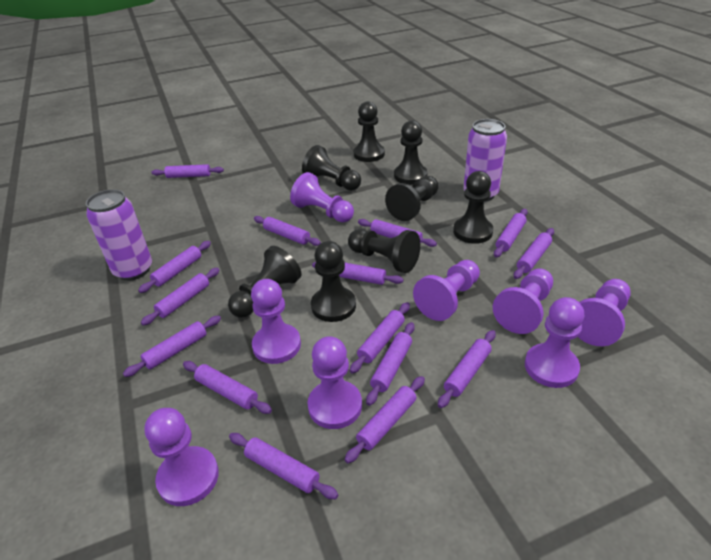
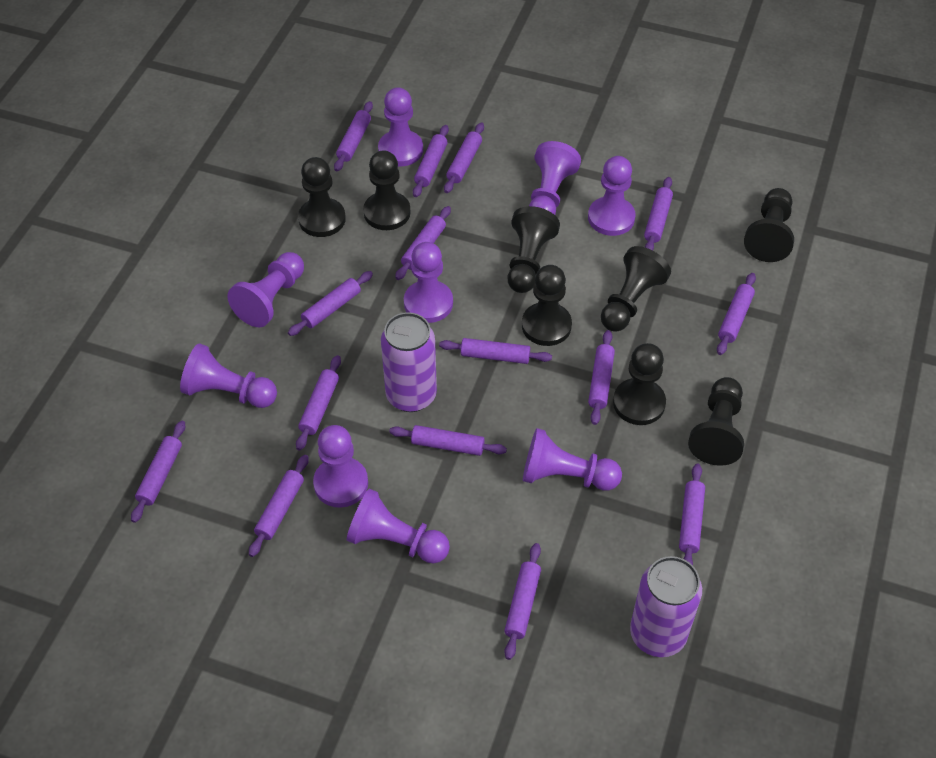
purple pawn: 8 -> 9

